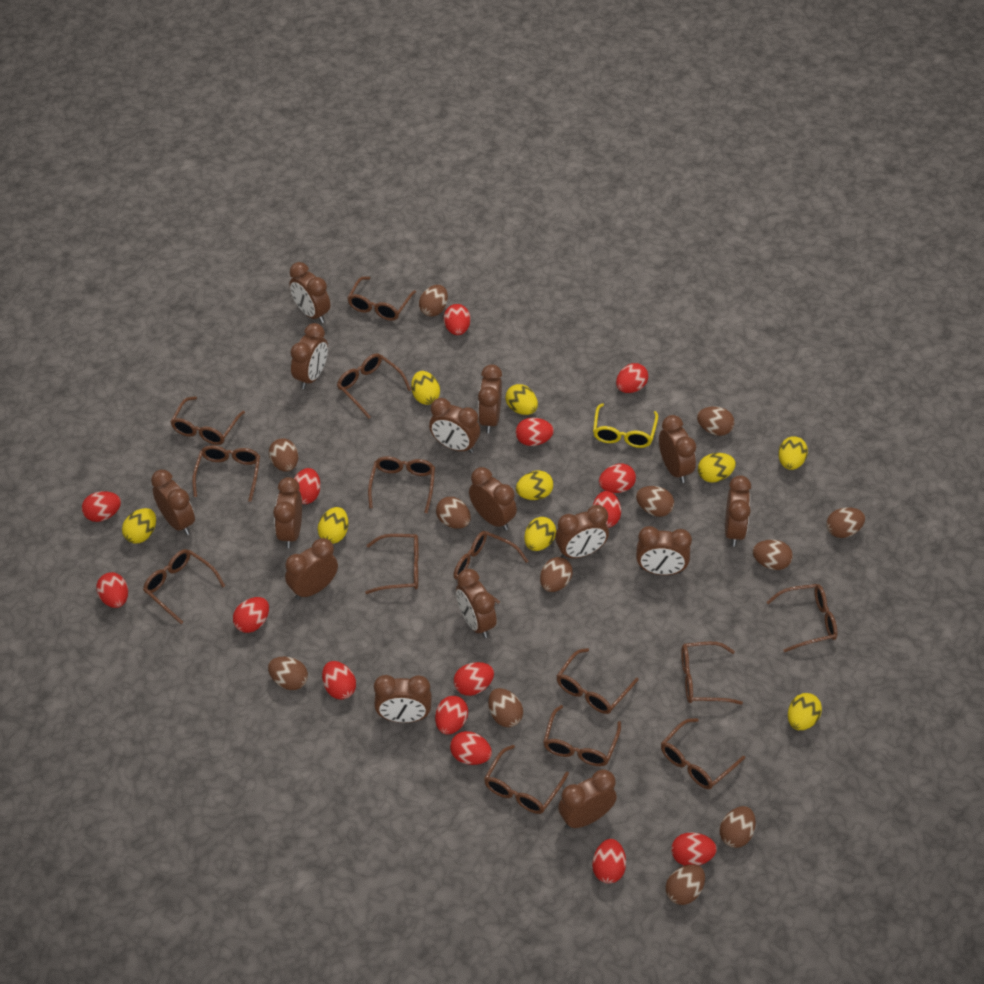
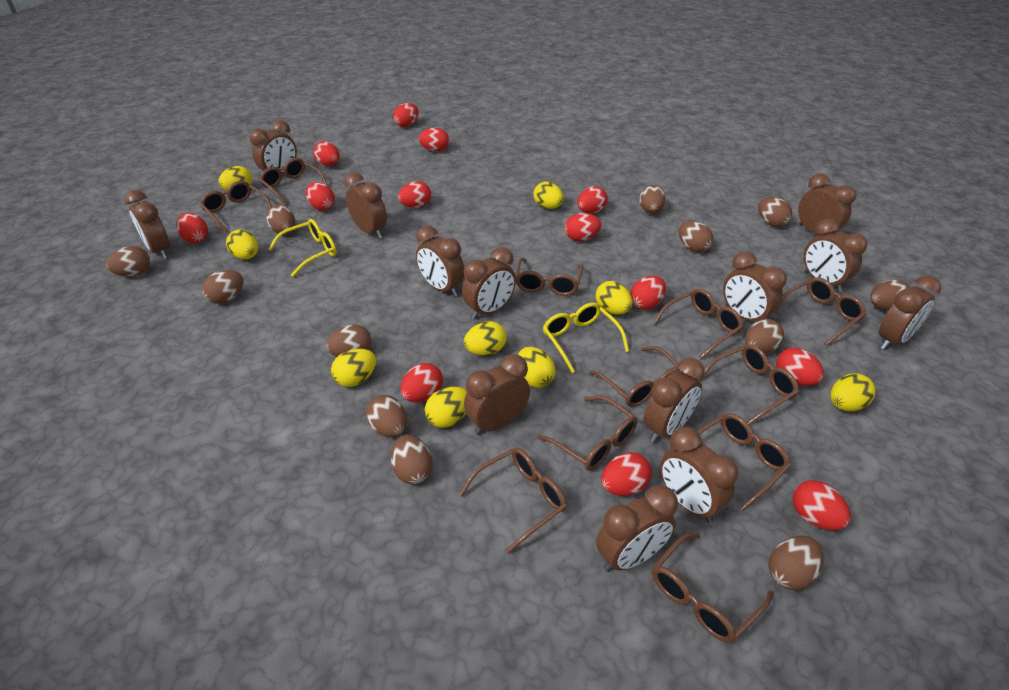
brown clock: 15 -> 13
brown glasses: 14 -> 11
red egg: 15 -> 13
yellow glasses: 1 -> 2

